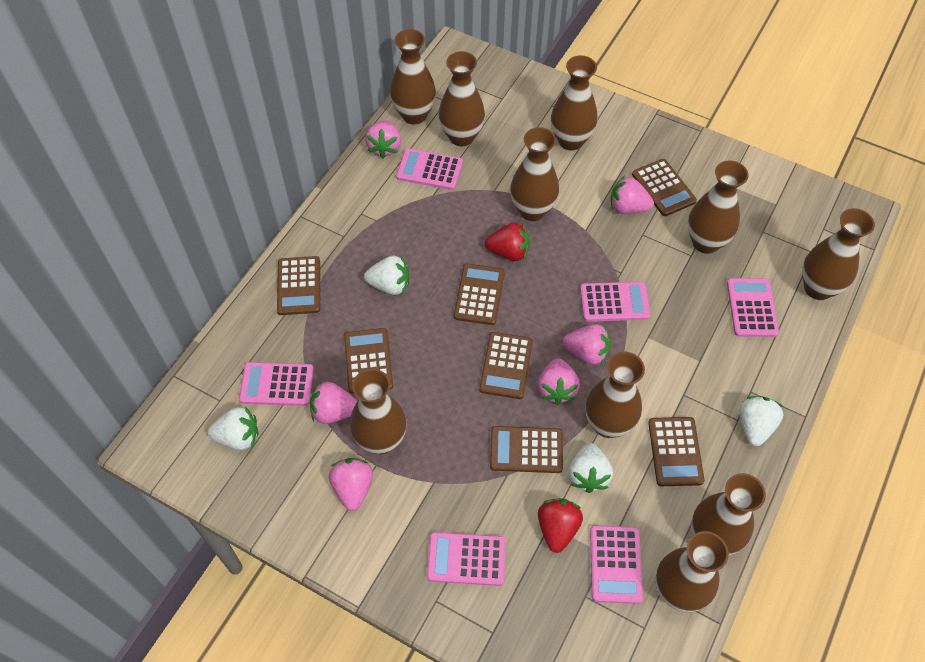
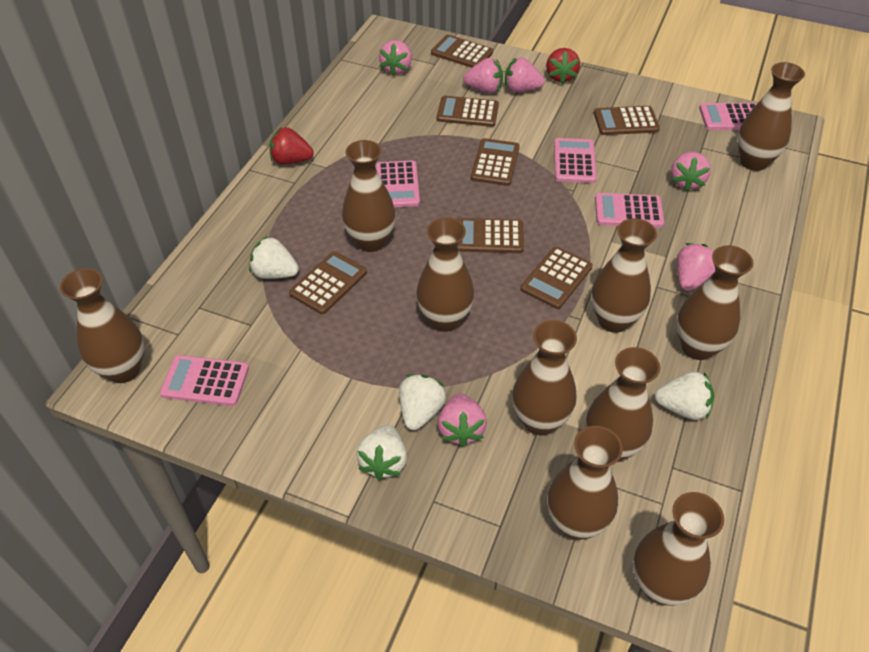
pink calculator: 6 -> 5

